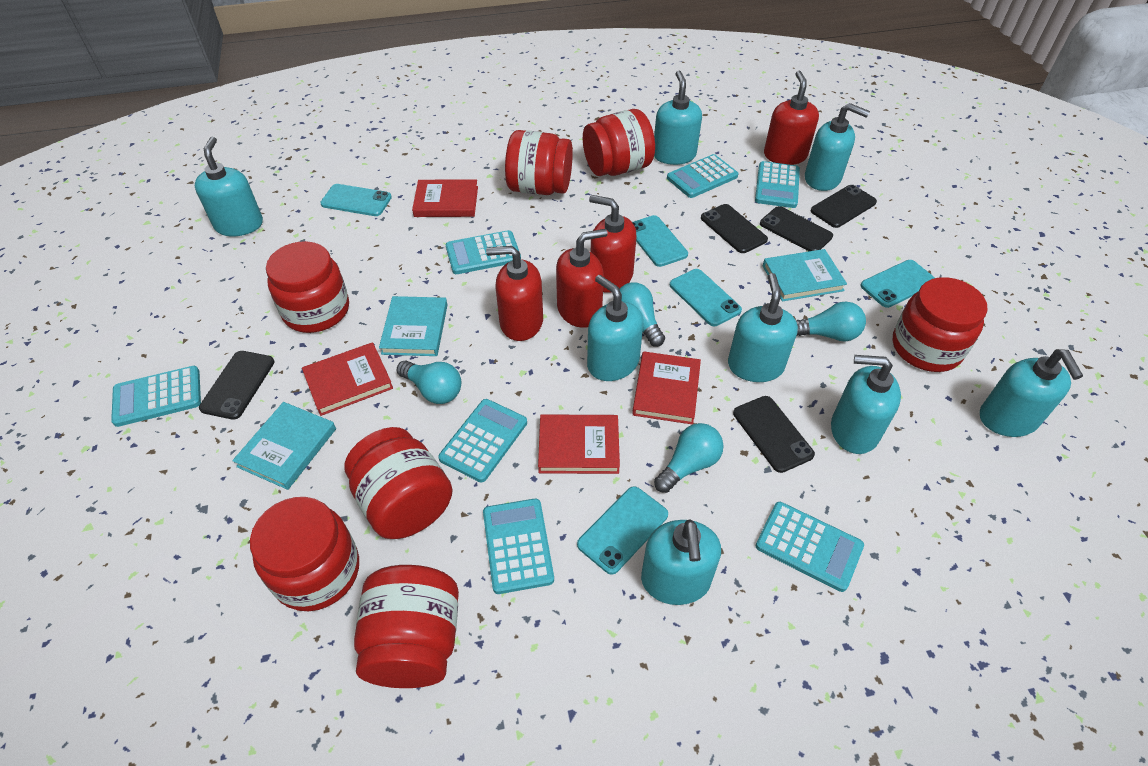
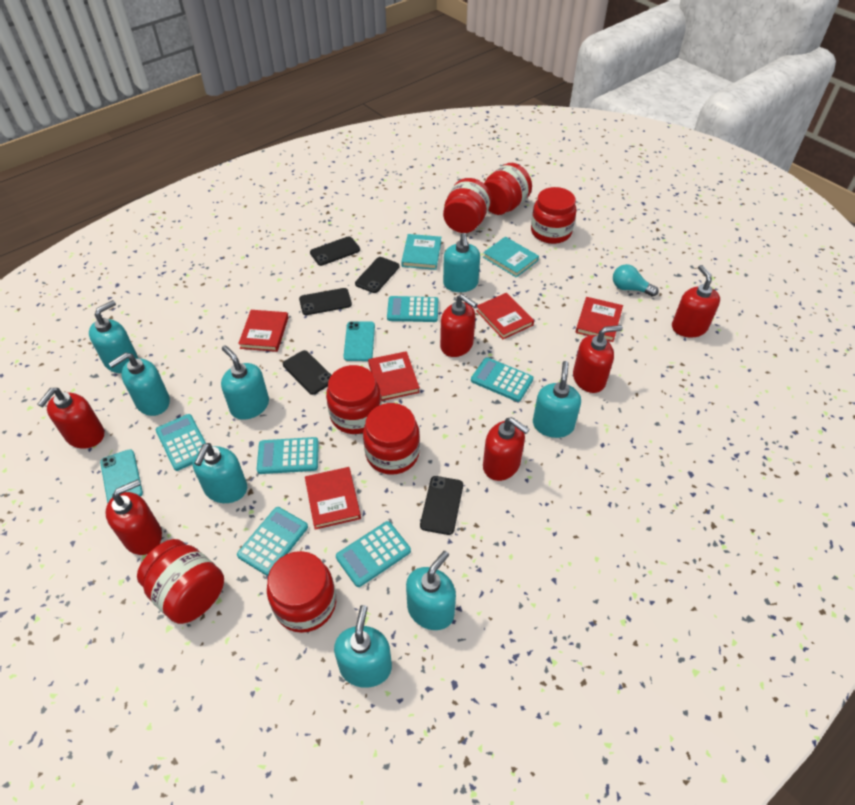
red book: 4 -> 5
red soap dispenser: 4 -> 6
turquoise book: 3 -> 2
turquoise calculator: 7 -> 6
turquoise light bulb: 4 -> 1
turquoise phone: 5 -> 2

